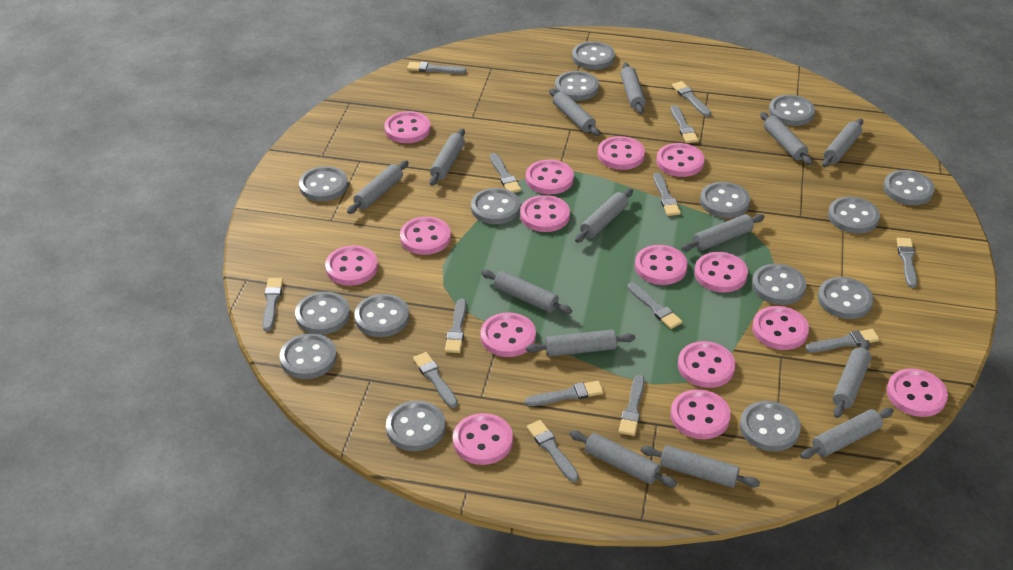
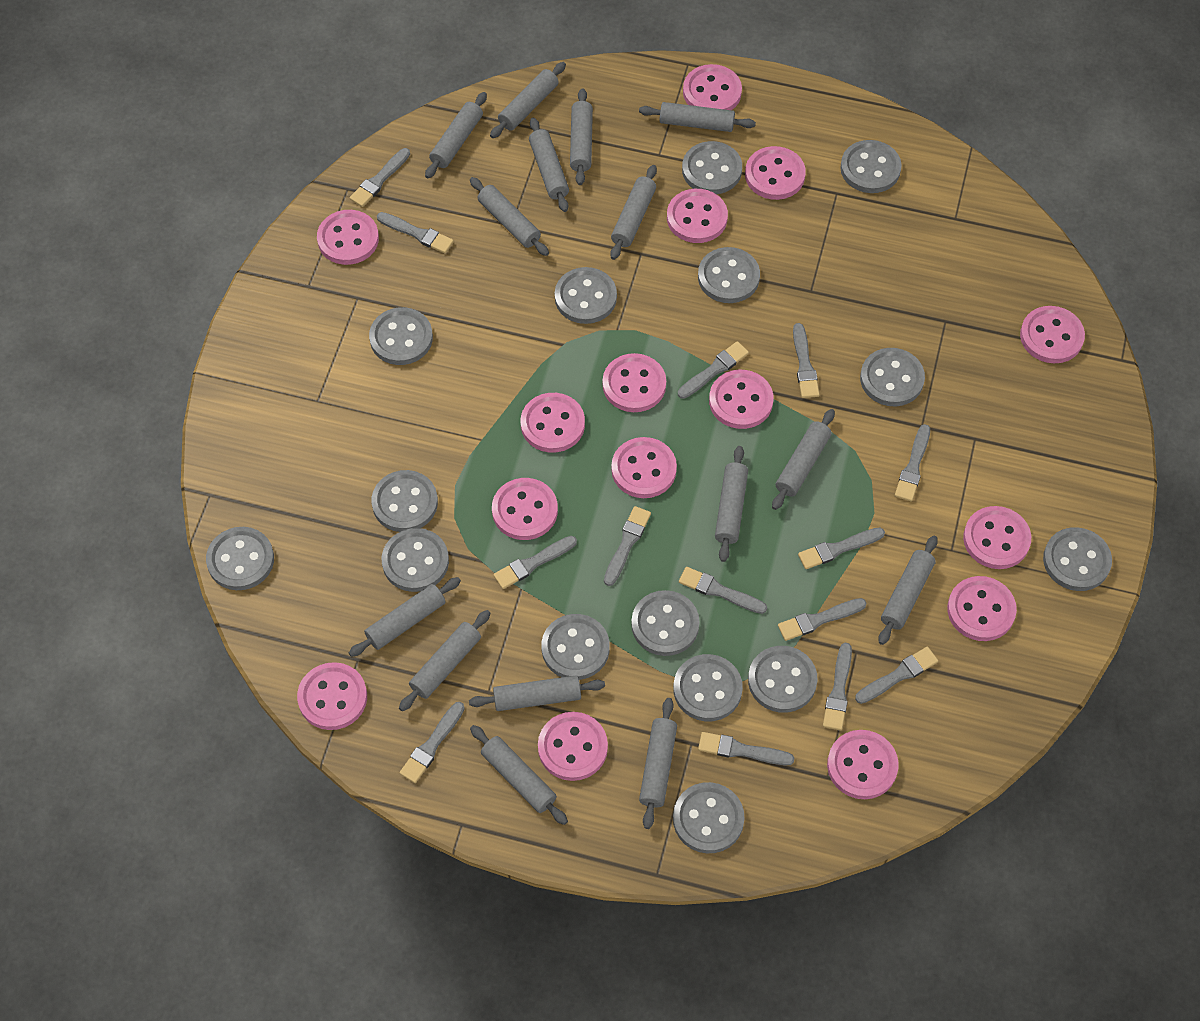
grey rolling pin: 14 -> 15

